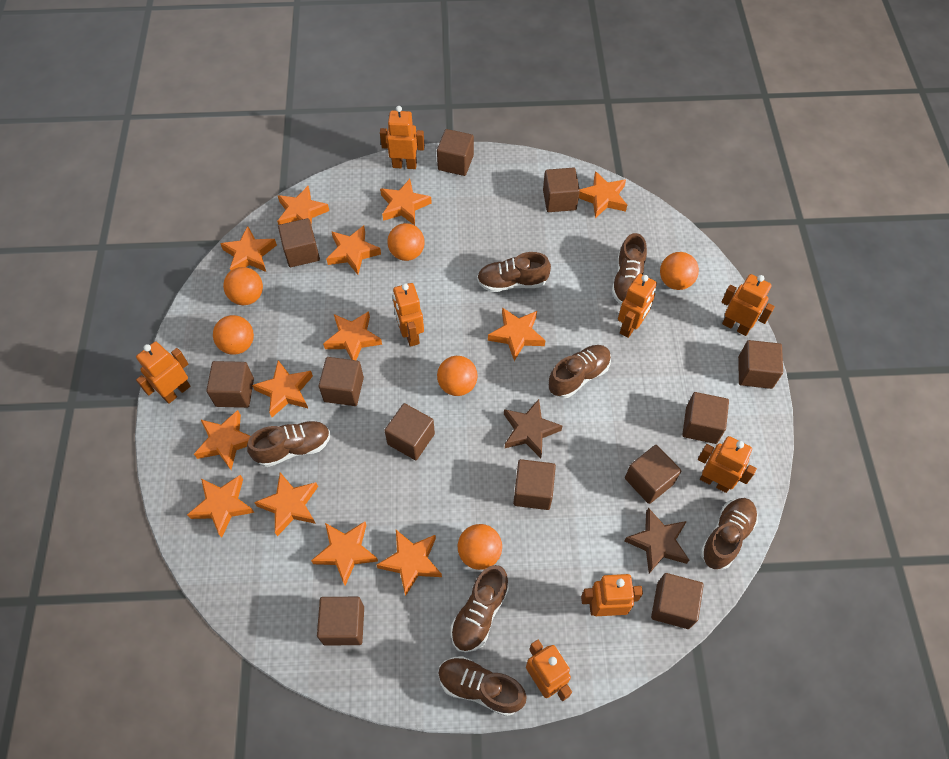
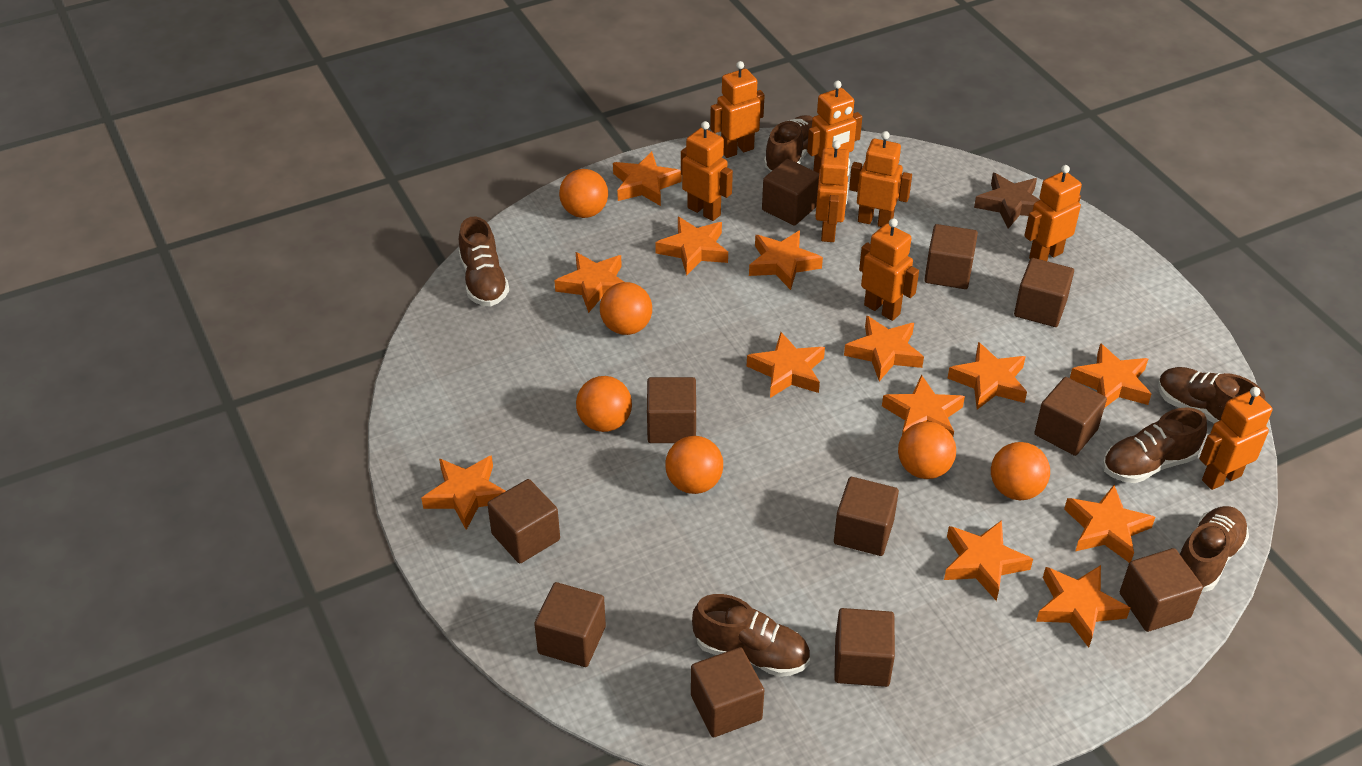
brown cube: 12 -> 11
brown shoe: 7 -> 6
brown star: 2 -> 1

